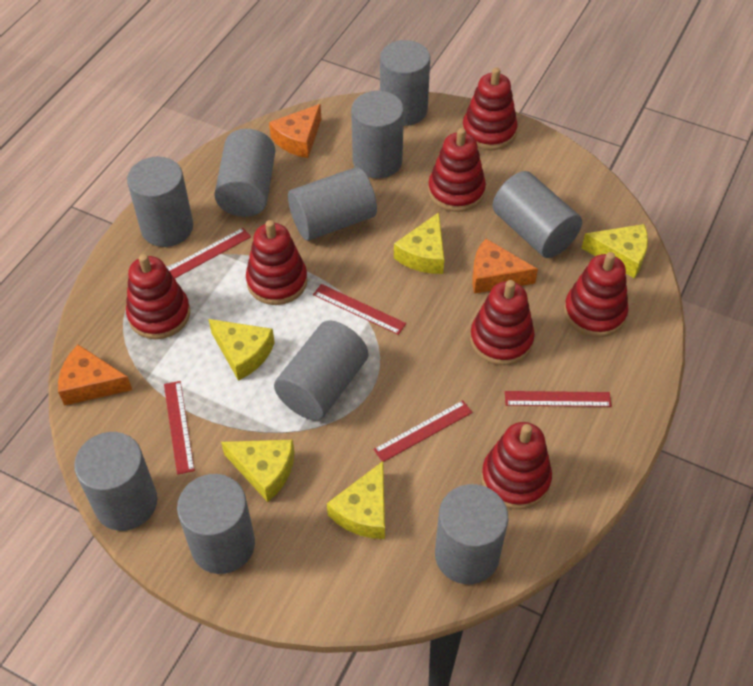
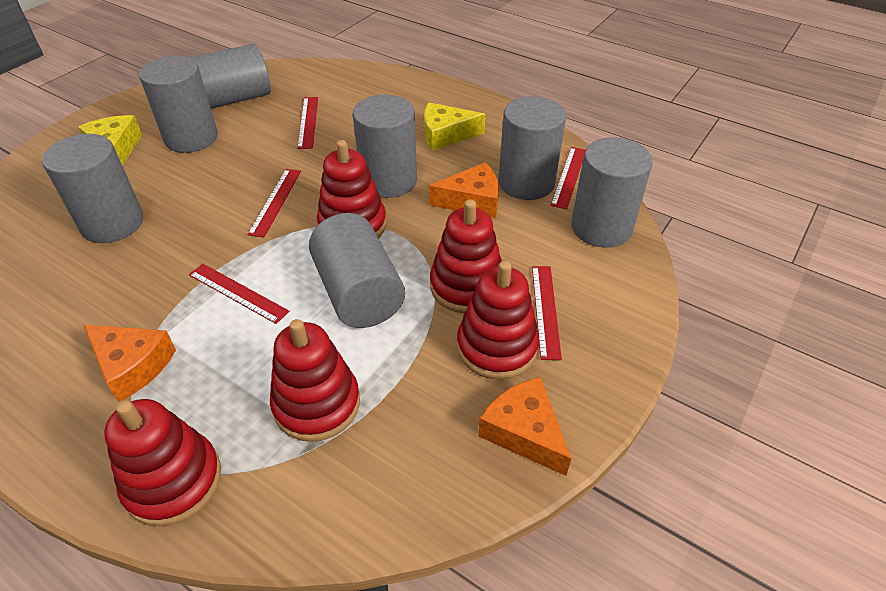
grey cylinder: 10 -> 7
red stacking toy: 7 -> 5
yellow cheese: 5 -> 2

